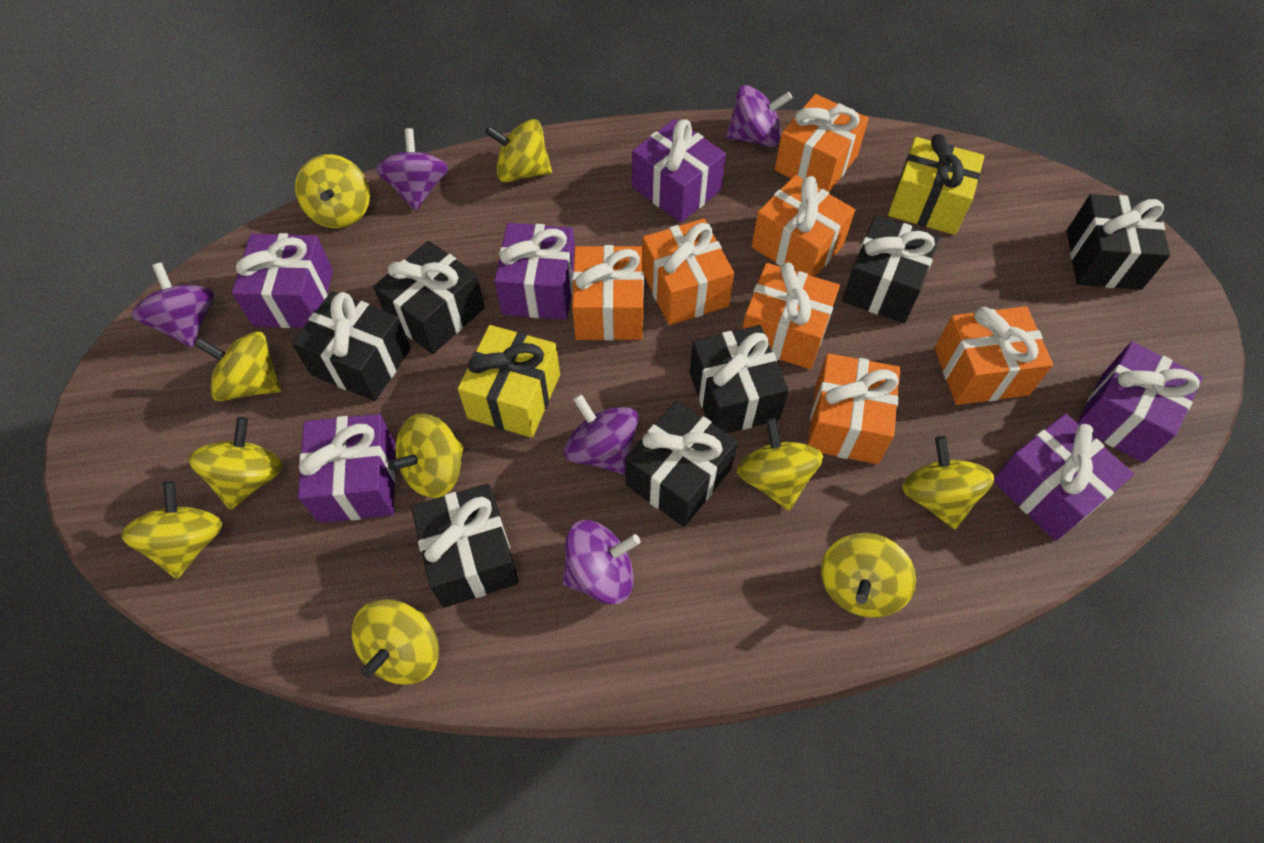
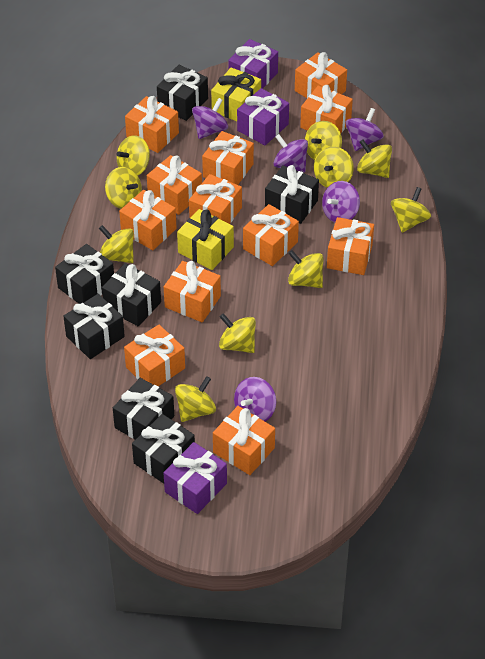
orange gift: 7 -> 12
purple gift: 6 -> 3

